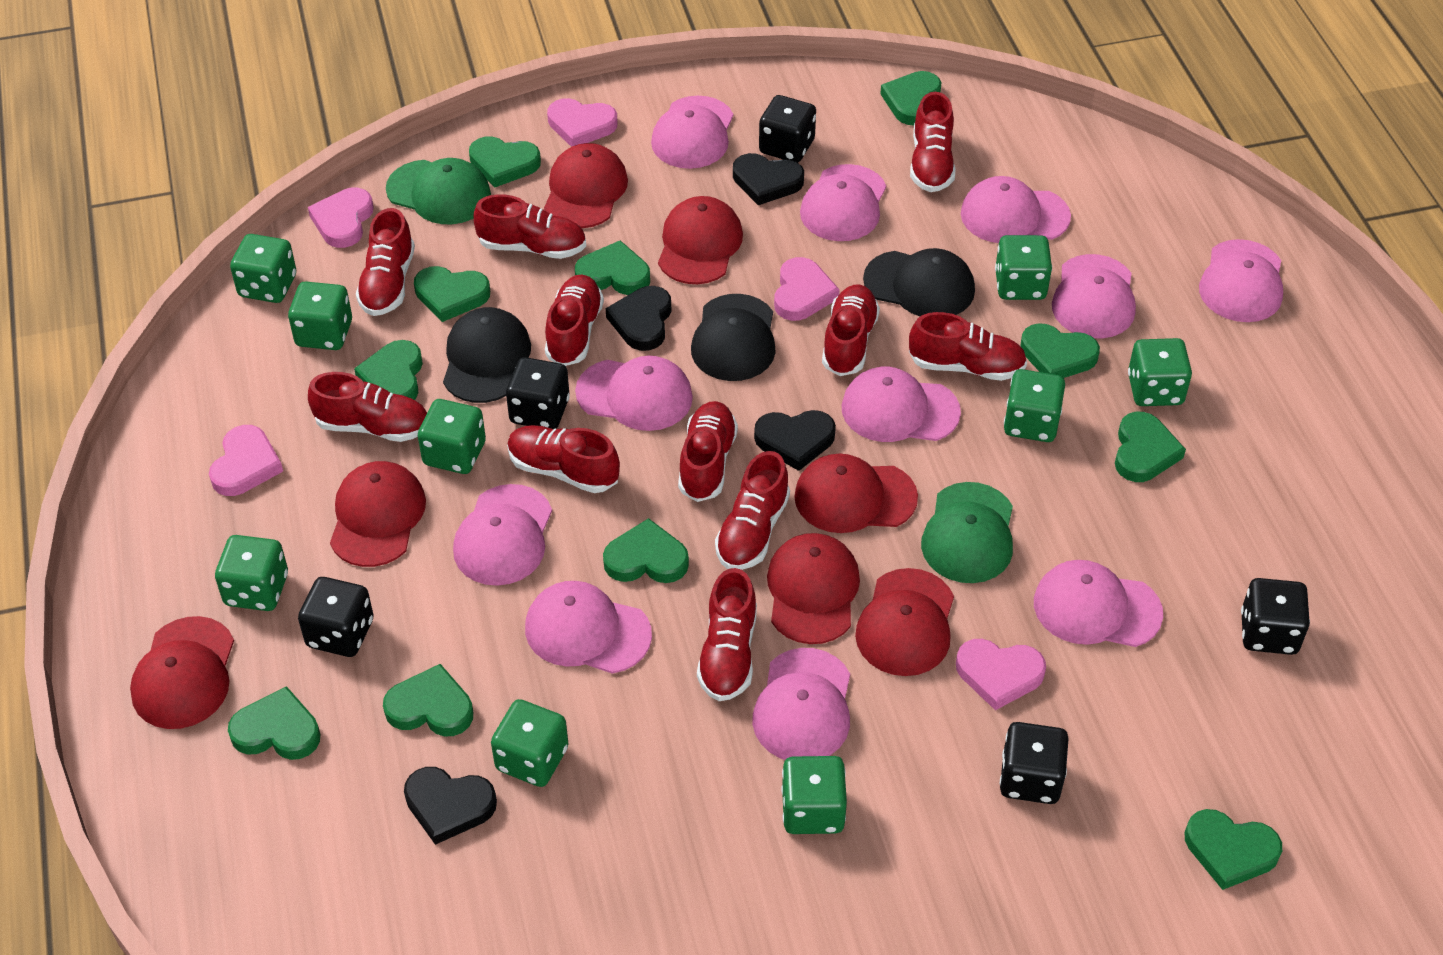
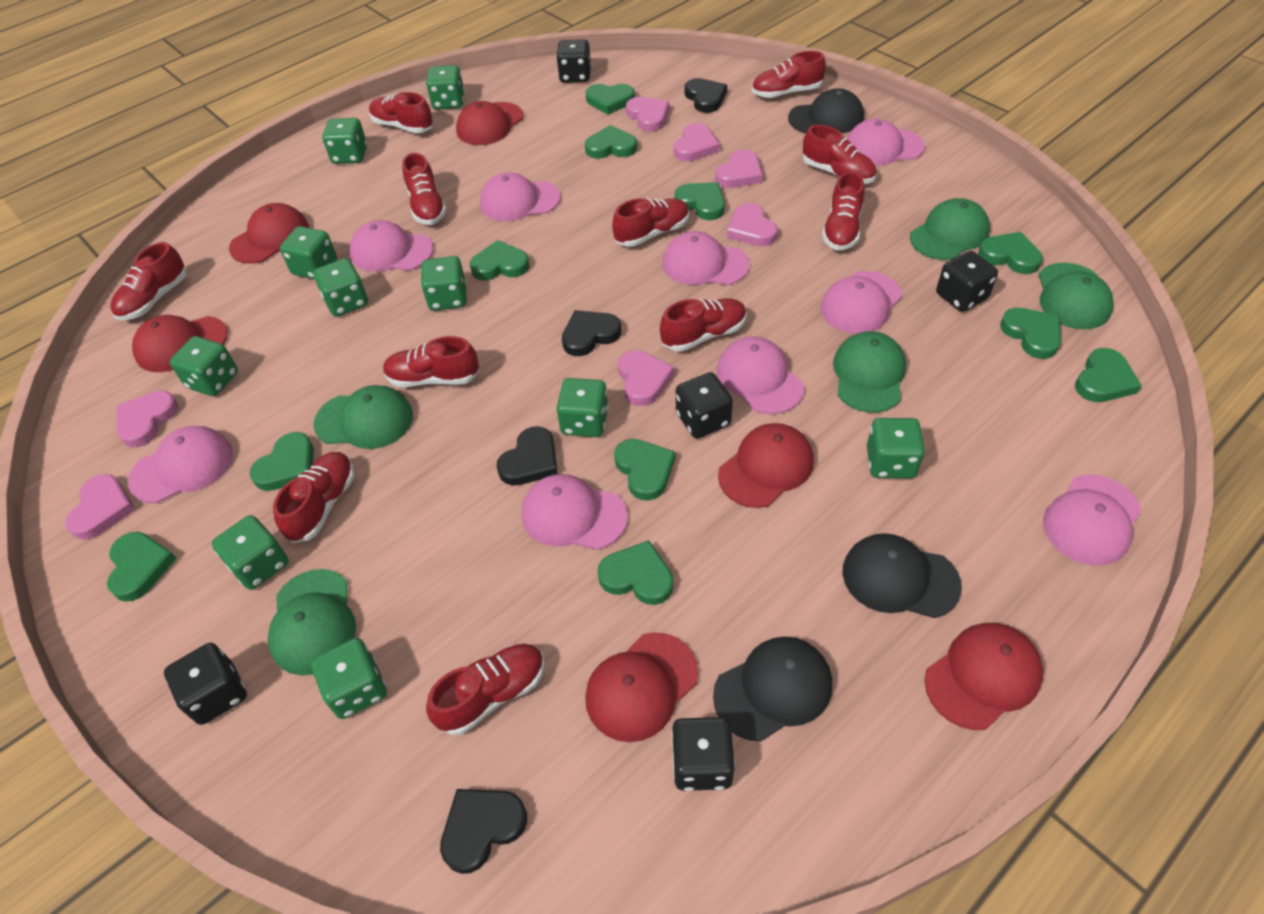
green cap: 2 -> 5
green dice: 9 -> 10
pink cap: 11 -> 9
pink heart: 5 -> 7
red cap: 7 -> 6

